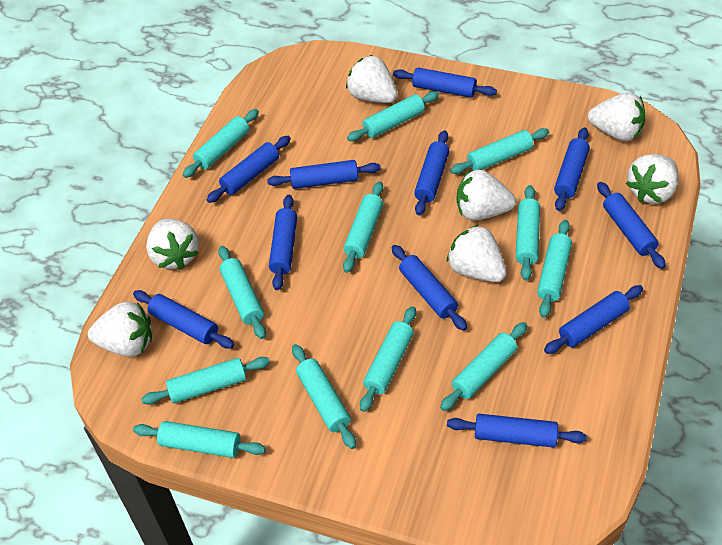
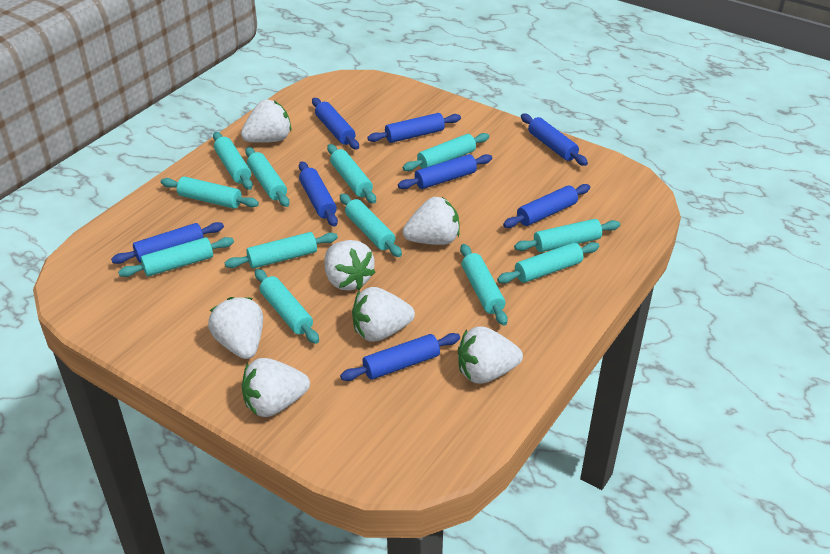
blue rolling pin: 11 -> 8

